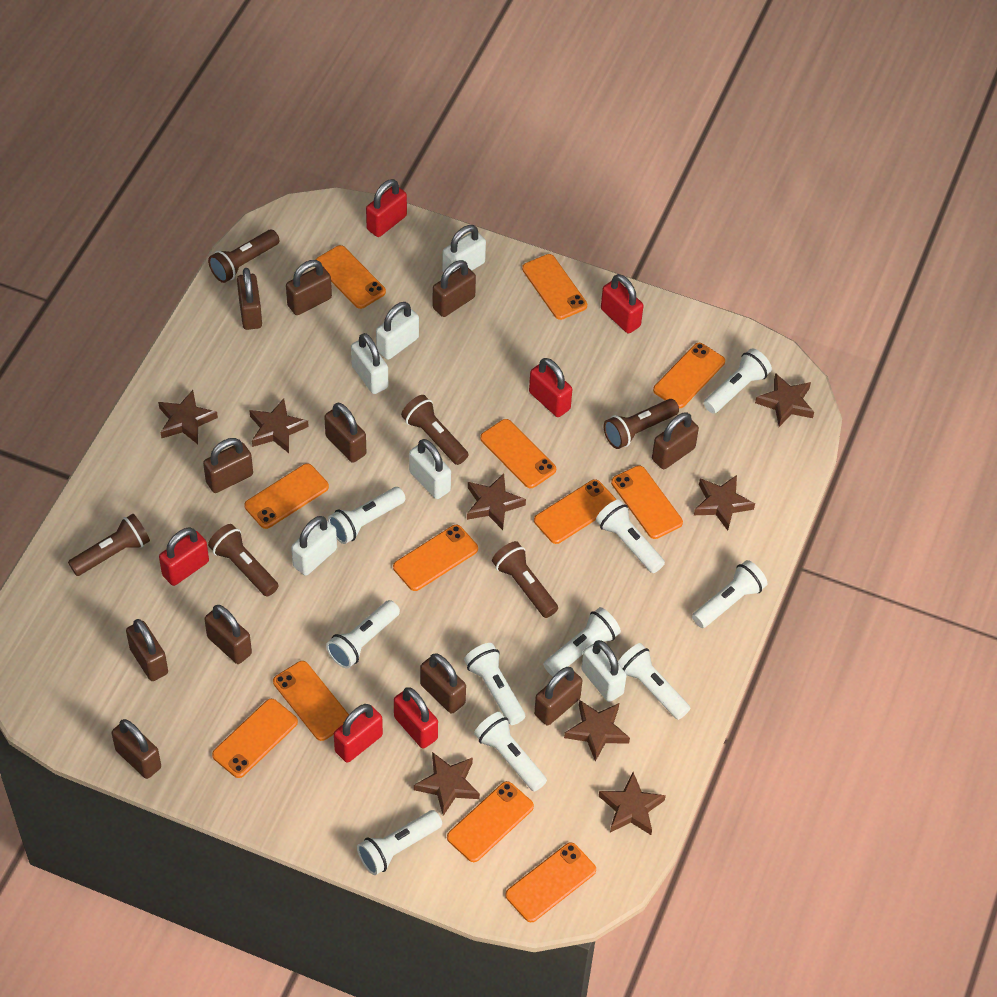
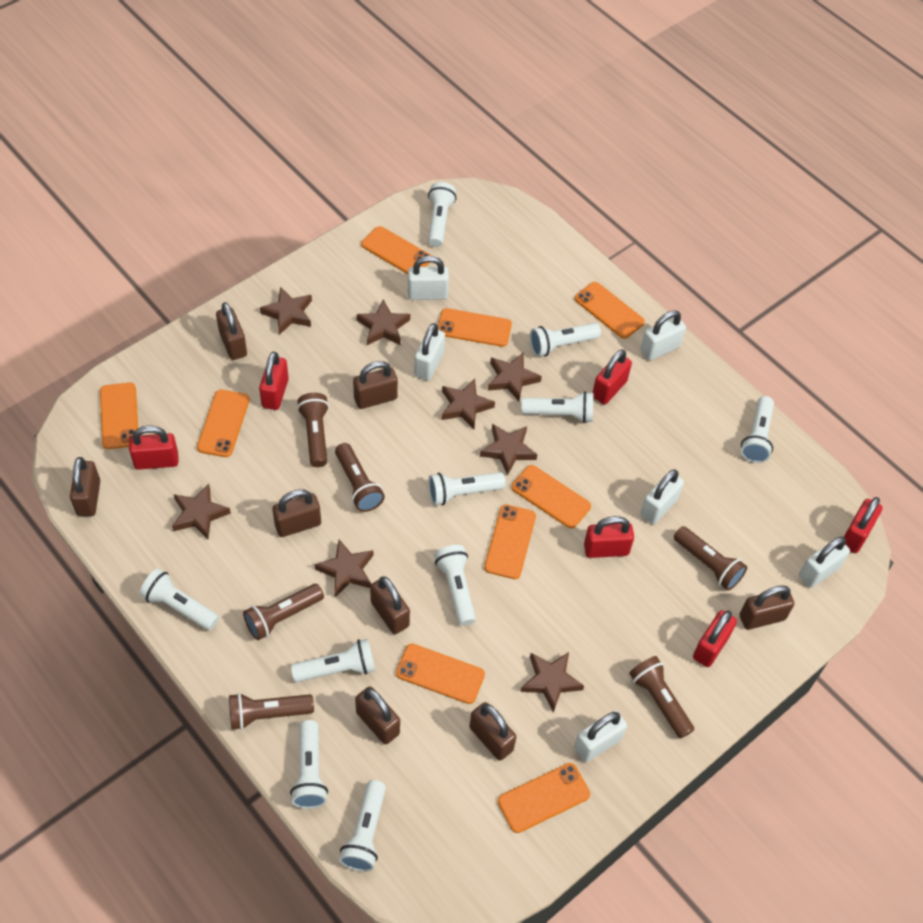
brown padlock: 11 -> 8
orange phone: 12 -> 9

